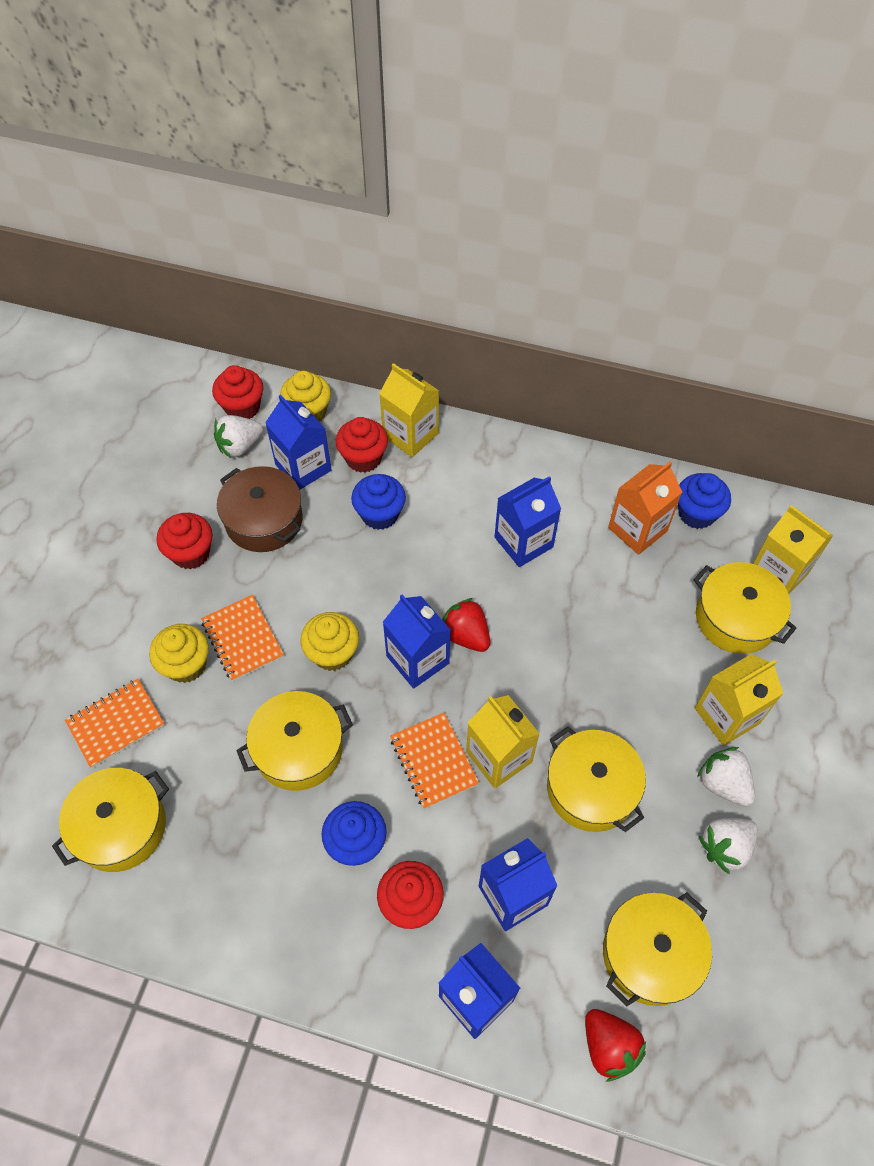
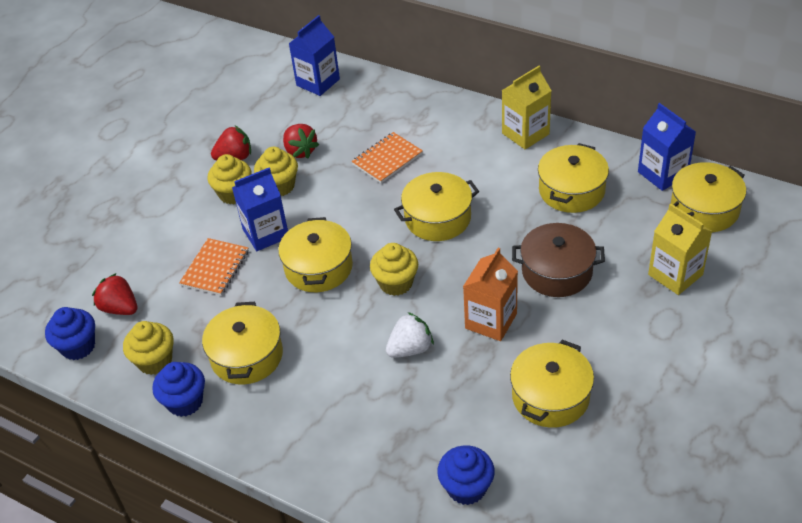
blue carton: 5 -> 3
orange notebook: 3 -> 2
red cupcake: 4 -> 0
red strawberry: 2 -> 3
white strawberry: 3 -> 1
yellow carton: 4 -> 2
yellow cupcake: 3 -> 4
yellow pot: 5 -> 6

